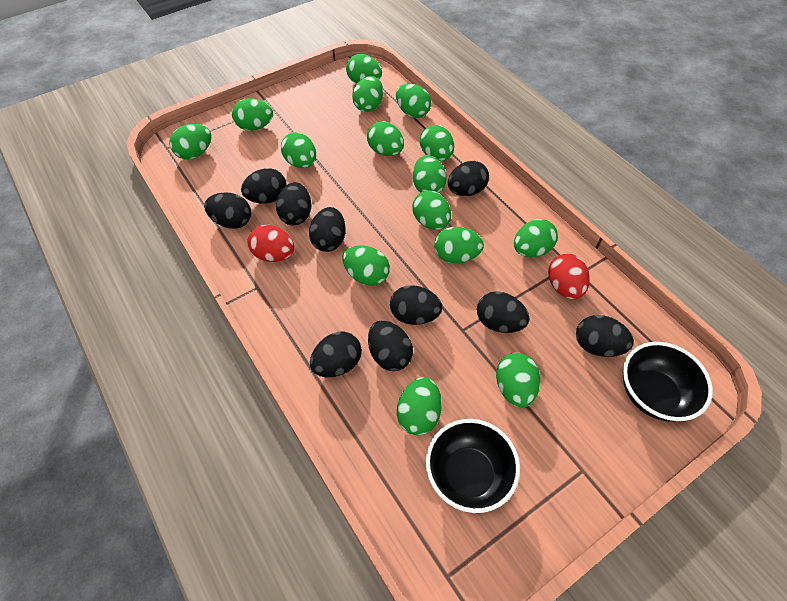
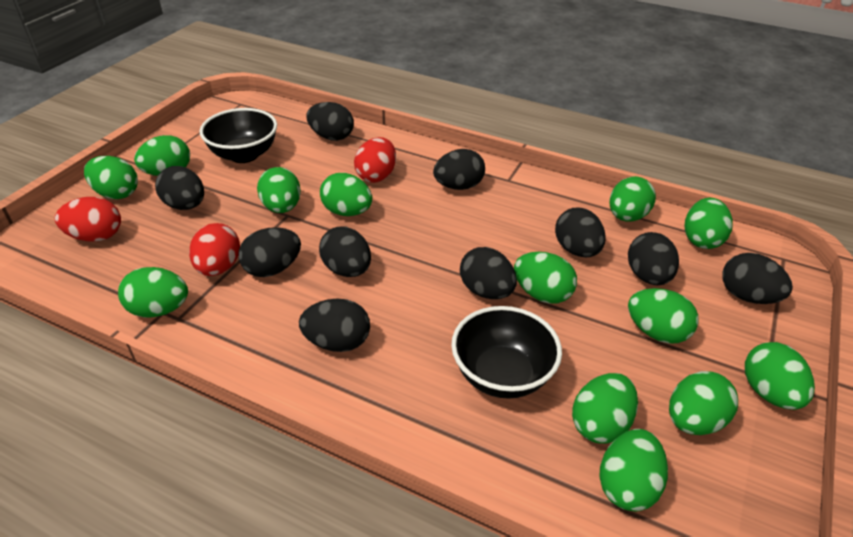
green egg: 15 -> 13
red egg: 2 -> 3

